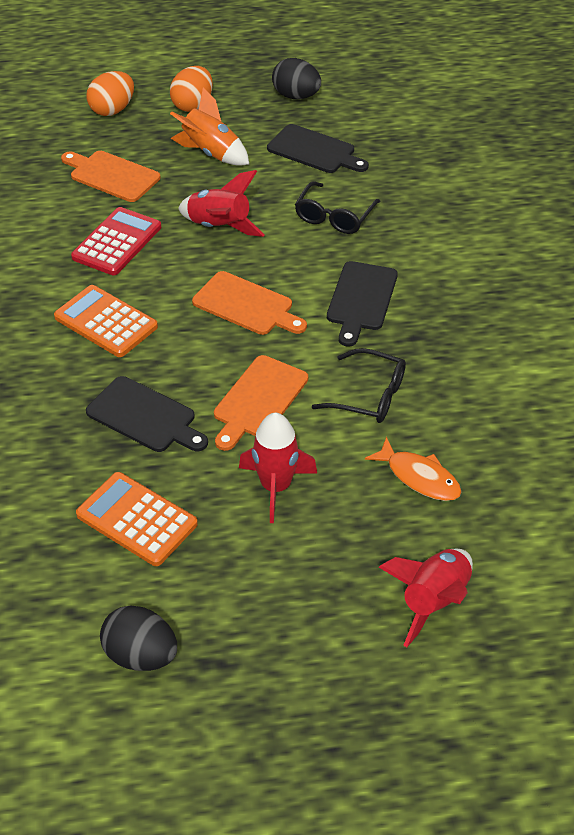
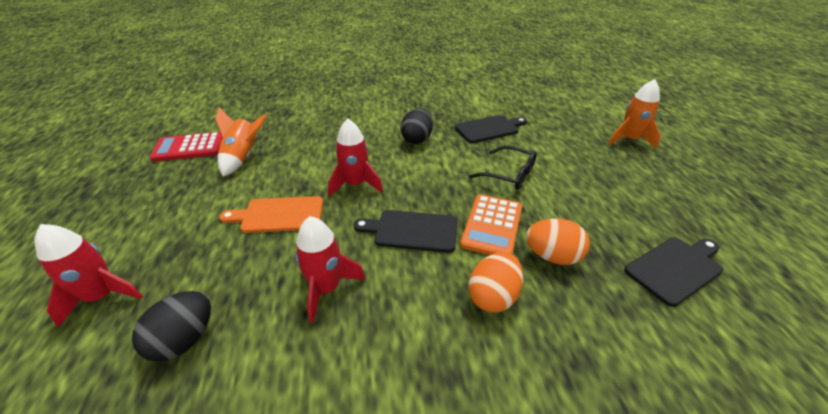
black glasses: 2 -> 1
orange calculator: 2 -> 1
orange cutting board: 3 -> 1
orange fish: 1 -> 0
orange rocket: 1 -> 2

